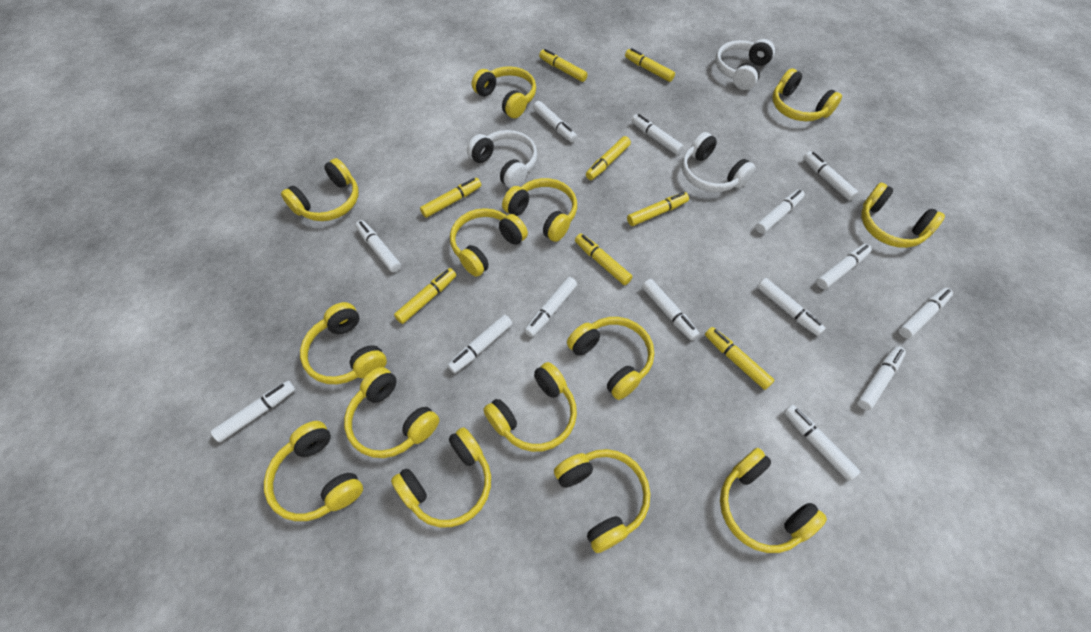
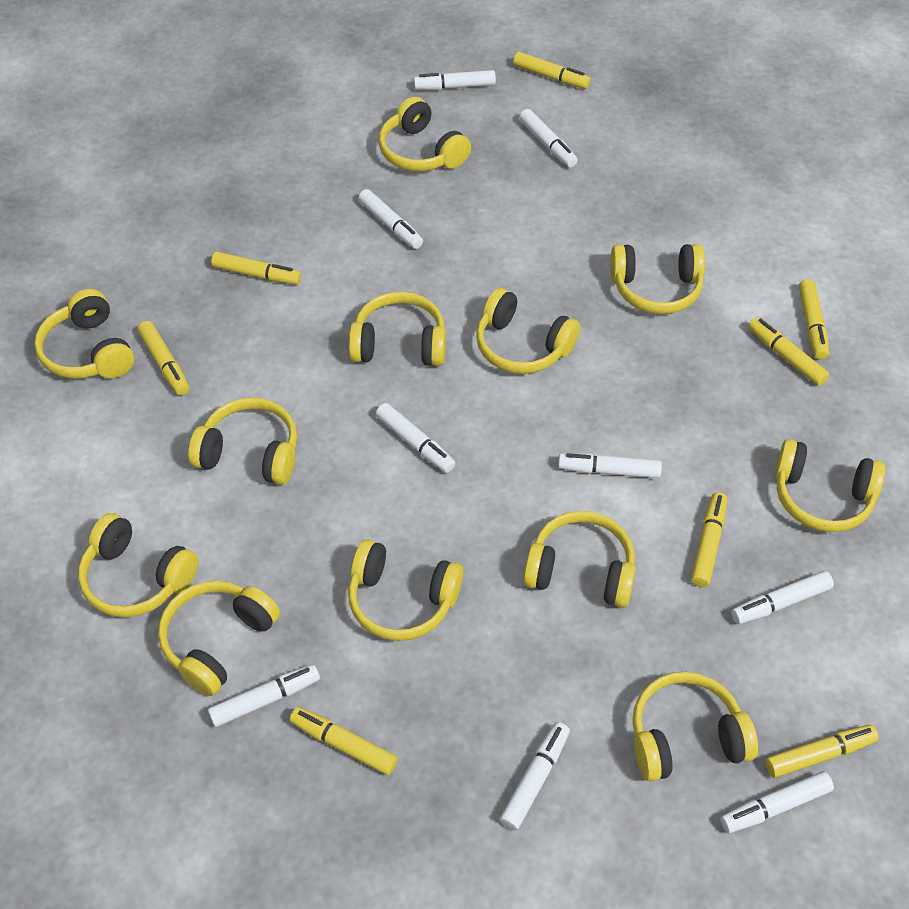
white headphones: 3 -> 0
white marker: 14 -> 9
yellow headphones: 14 -> 12

